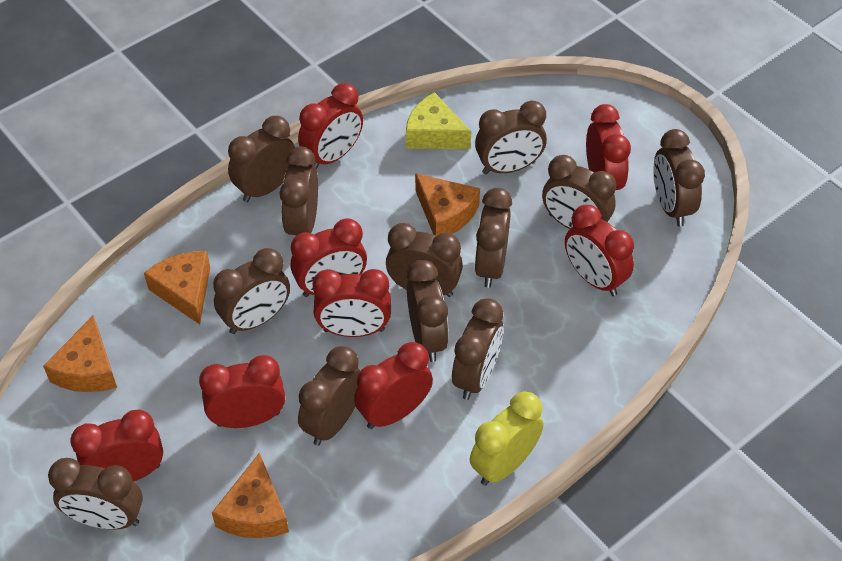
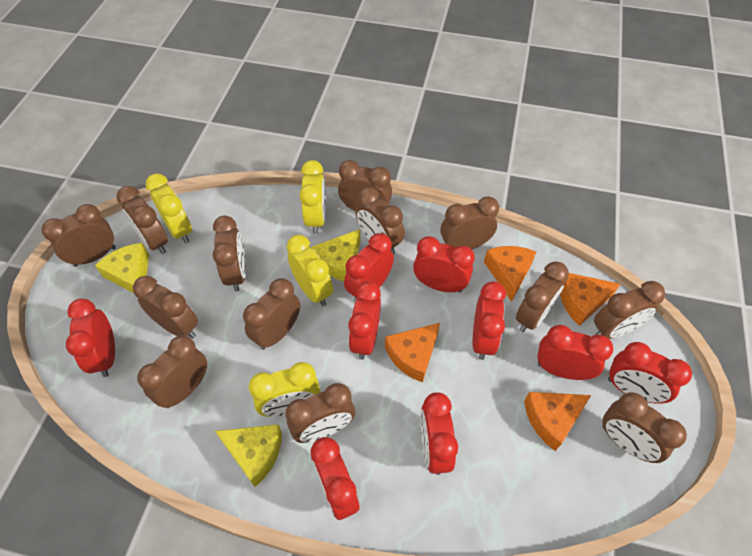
brown clock: 12 -> 13
red clock: 8 -> 9
yellow cheese: 1 -> 3
yellow clock: 1 -> 4

